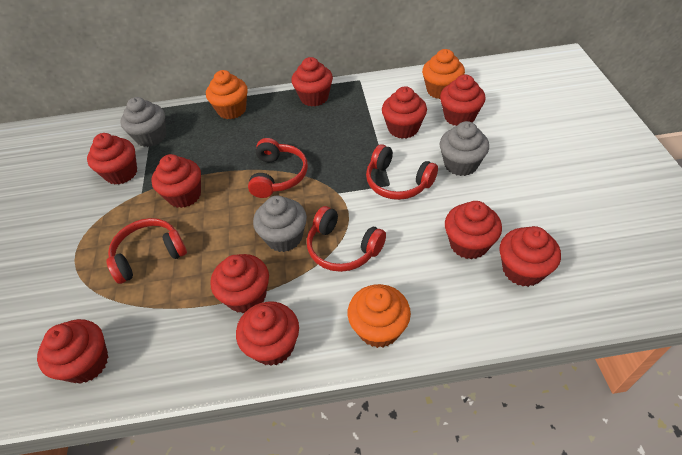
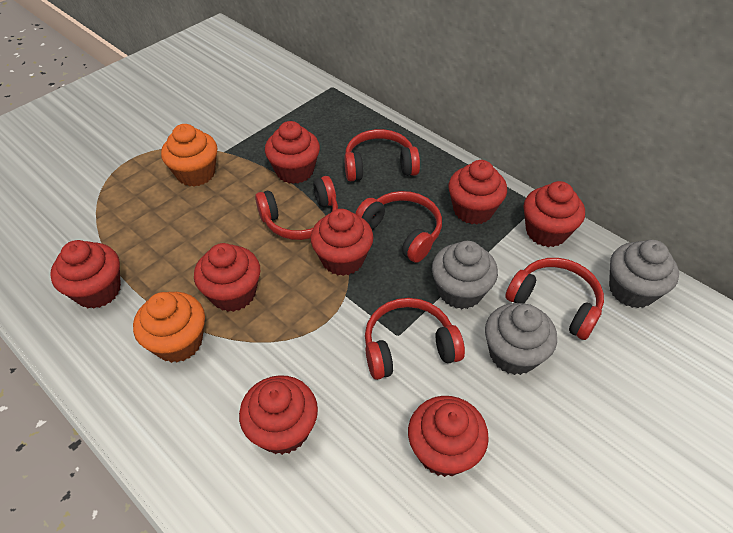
orange cupcake: 3 -> 2
red cupcake: 10 -> 8
red headphones: 4 -> 5

